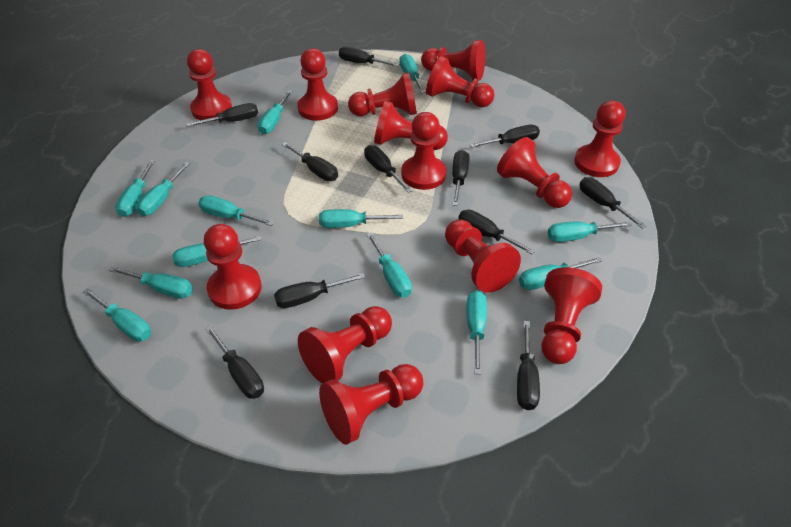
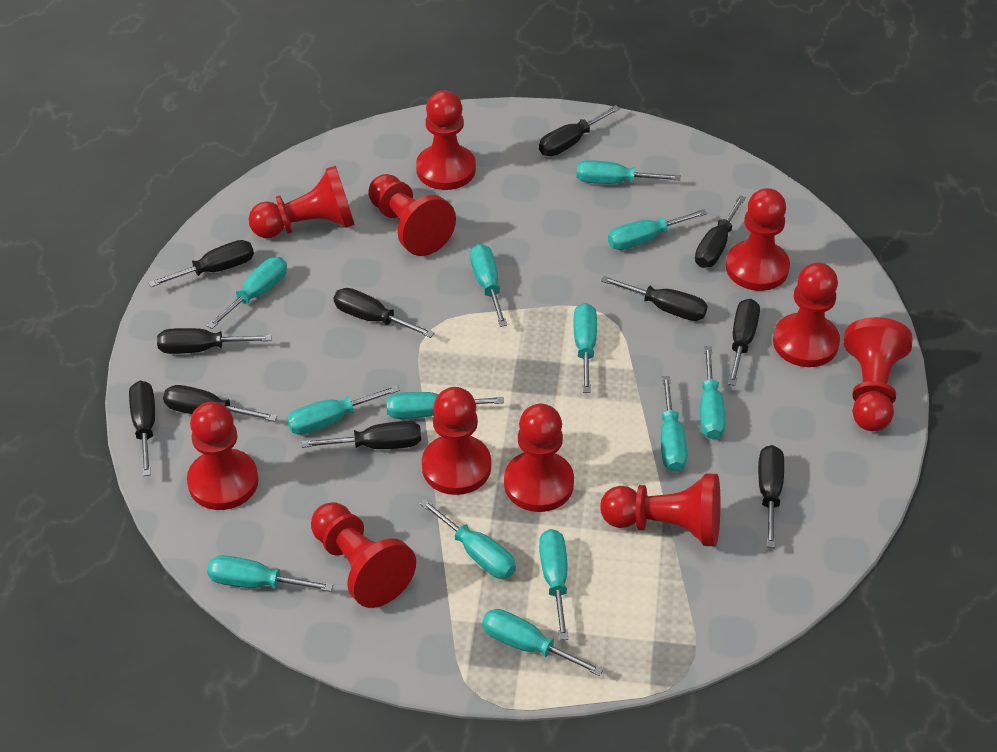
red pawn: 14 -> 11

